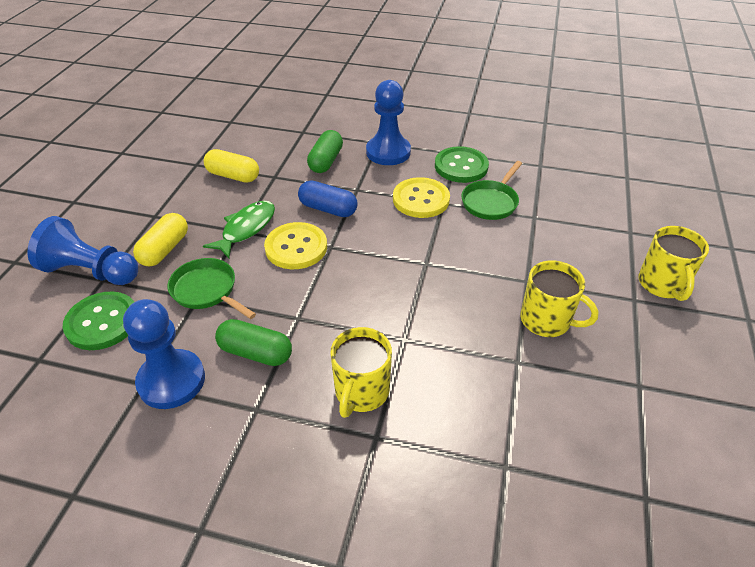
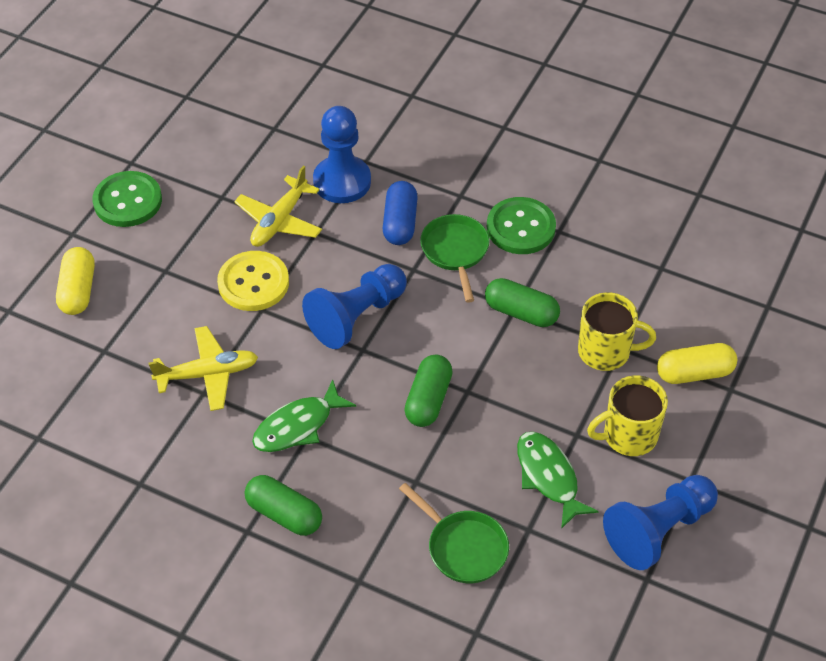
green capsule: 2 -> 3
green fish: 1 -> 2
yellow button: 2 -> 1
yellow mug: 3 -> 2
yellow plane: 0 -> 2

